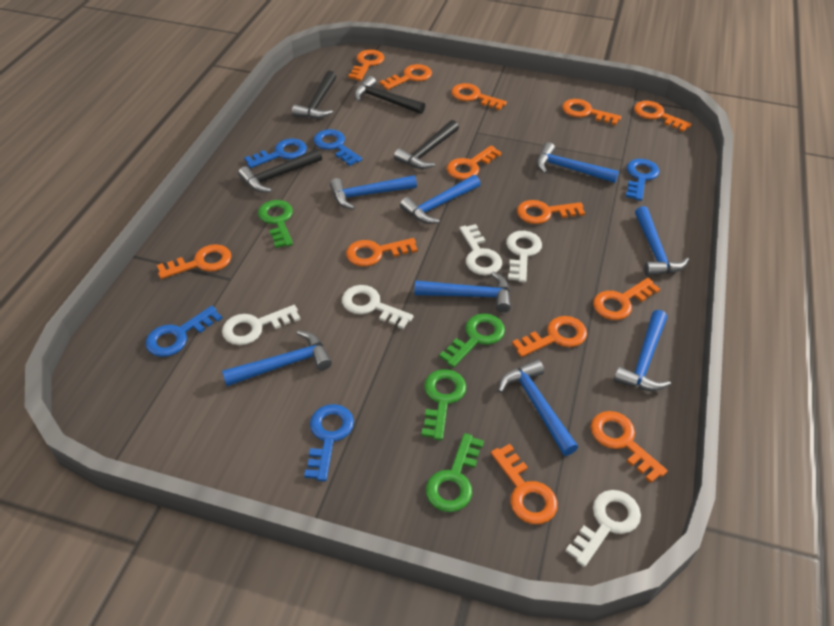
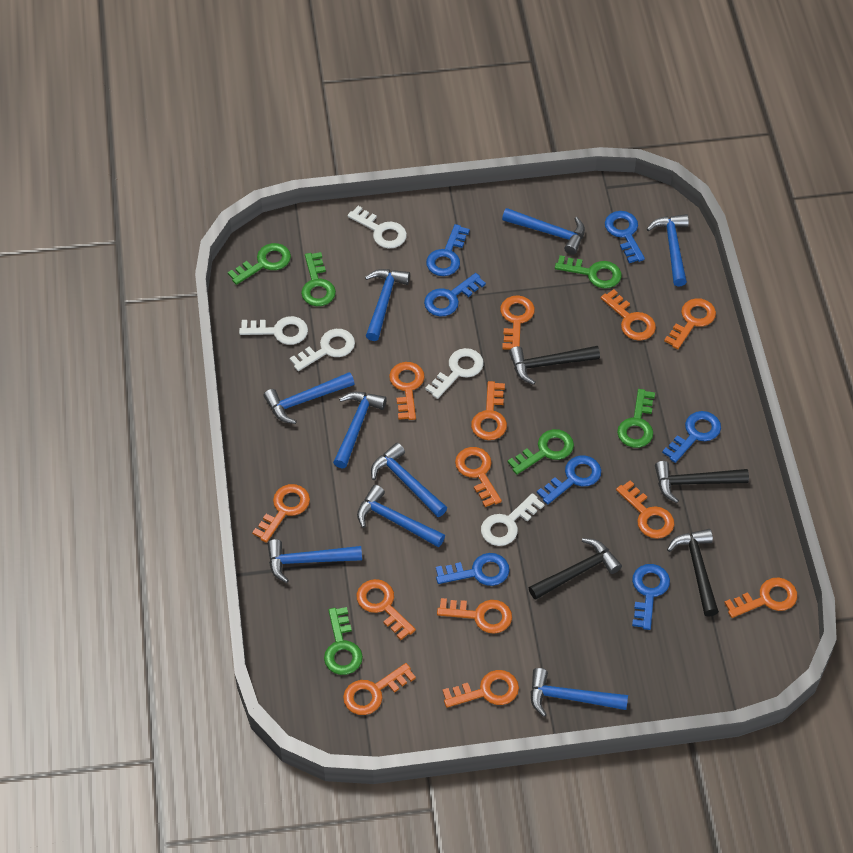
blue hammer: 8 -> 9
blue key: 5 -> 7
green key: 4 -> 6

